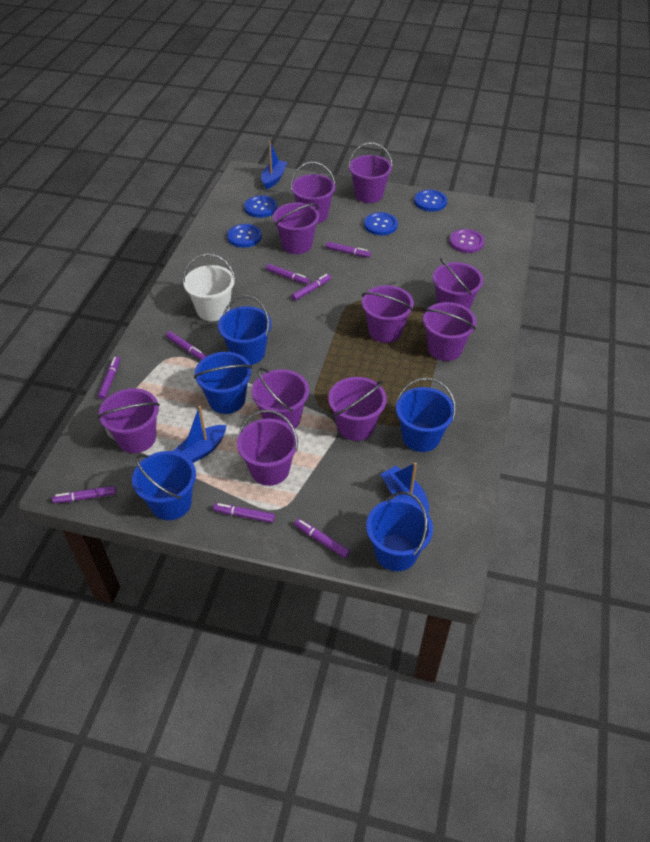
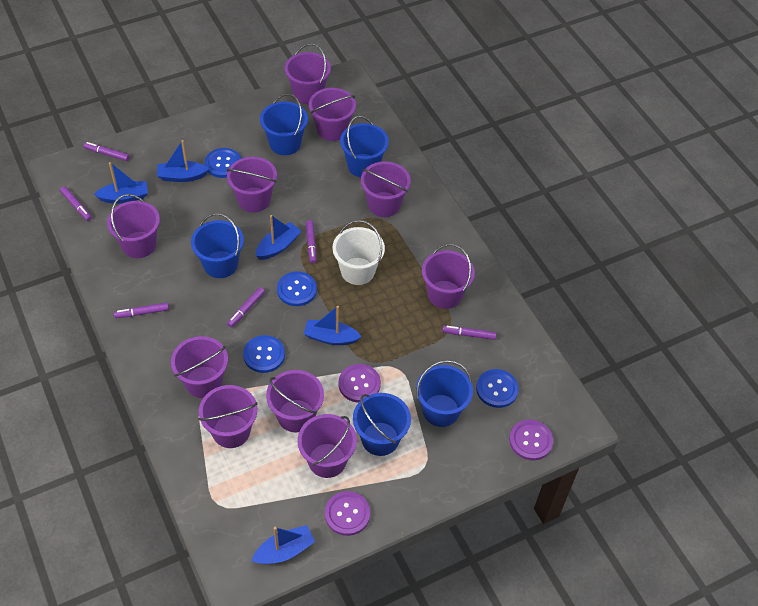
blue boat: 3 -> 5
purple button: 1 -> 3
purple marker: 8 -> 6

